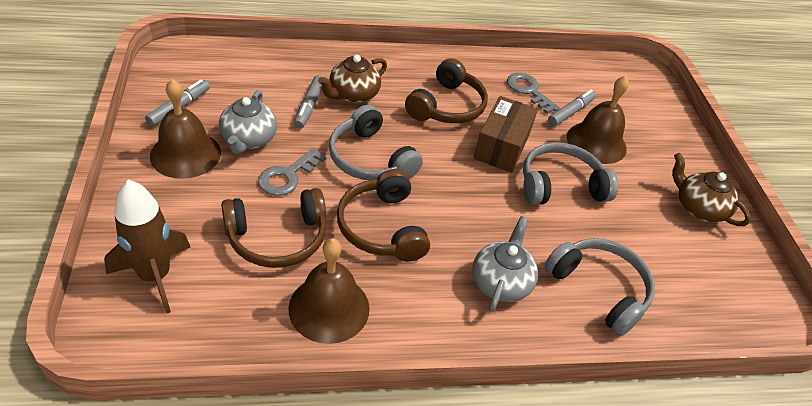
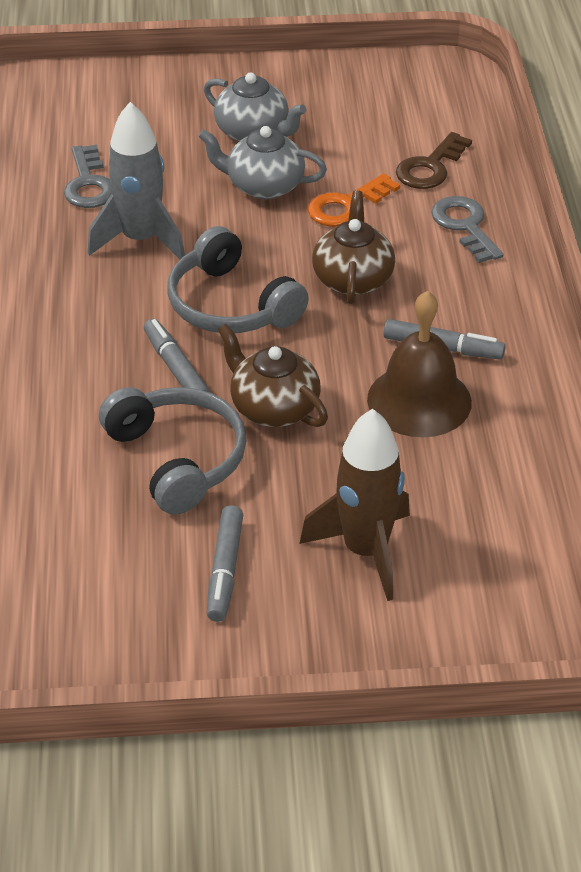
brown bell: 3 -> 1
brown box: 1 -> 0
brown headphones: 3 -> 0
brown key: 0 -> 1
grey headphones: 3 -> 2
grey rocket: 0 -> 1
orange key: 0 -> 1

